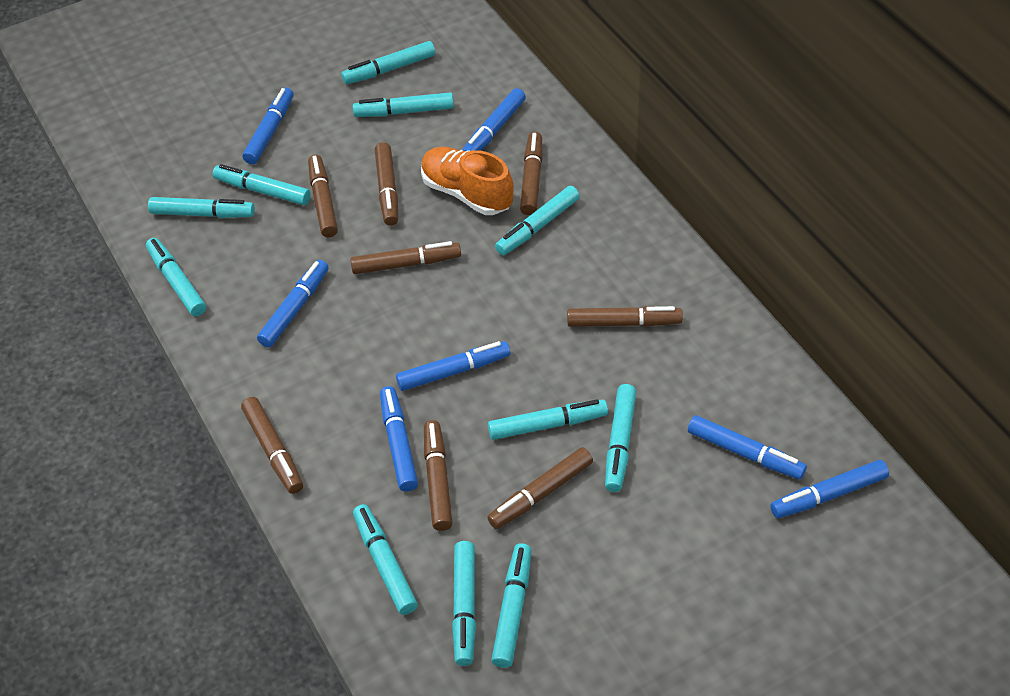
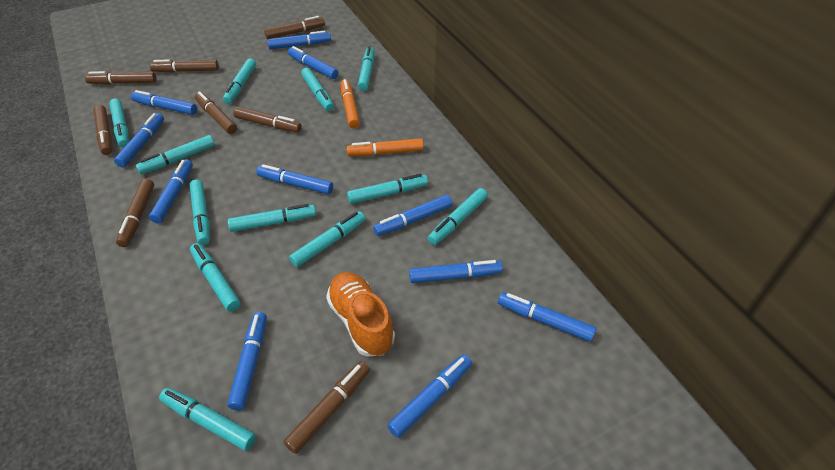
blue marker: 7 -> 11
orange marker: 0 -> 2
turquoise marker: 11 -> 12

